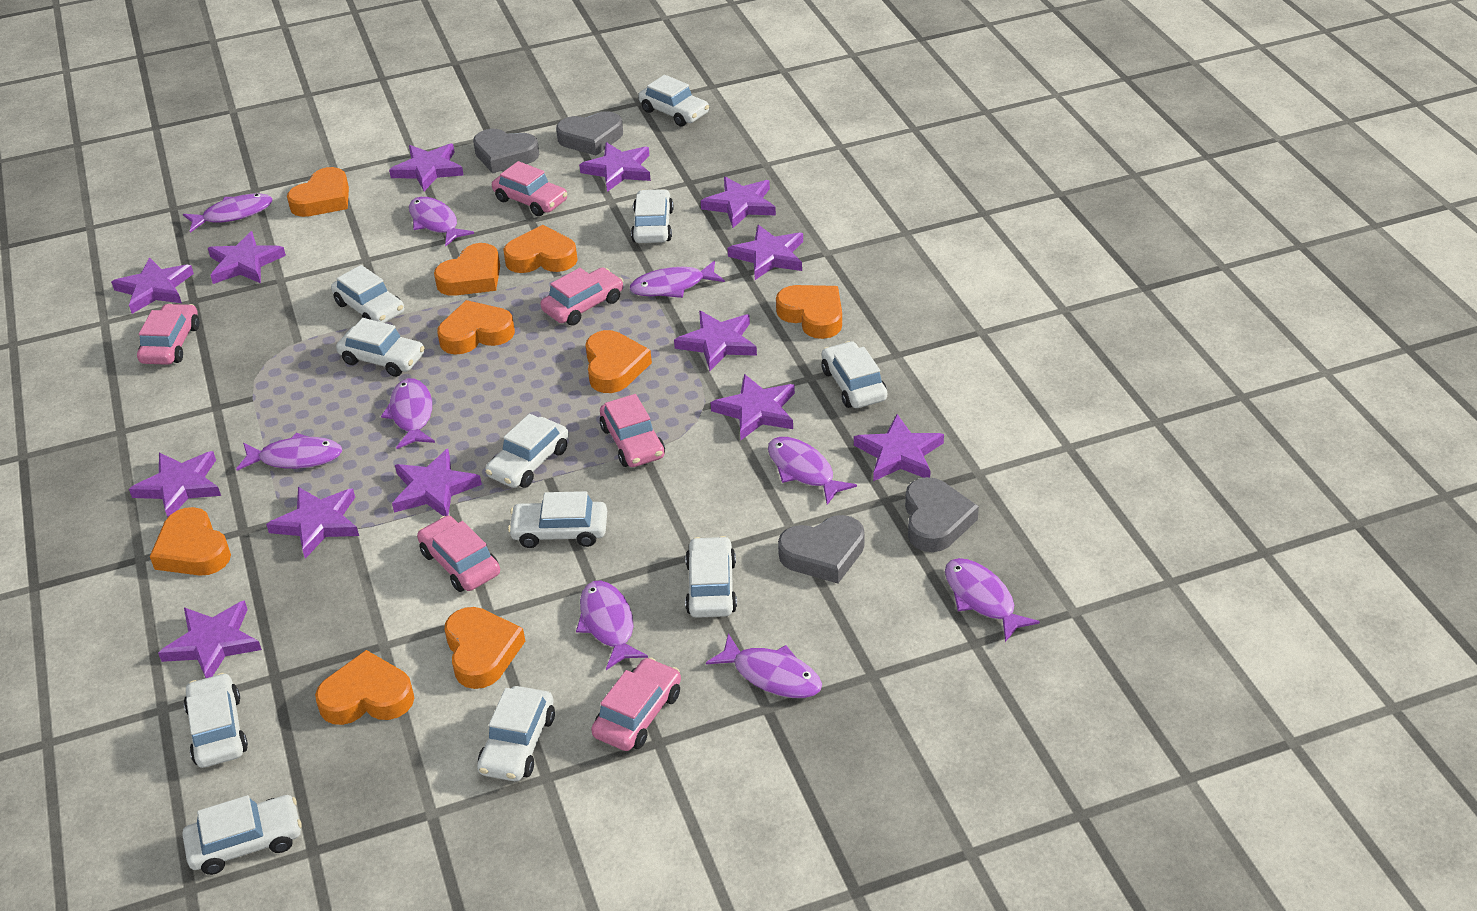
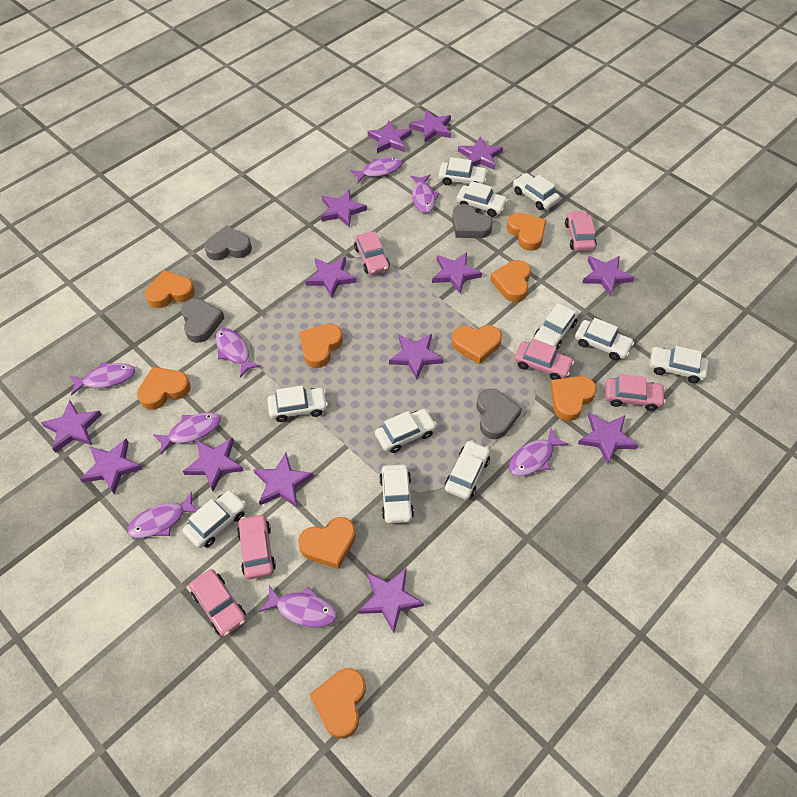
purple fish: 9 -> 8
purple star: 13 -> 14

